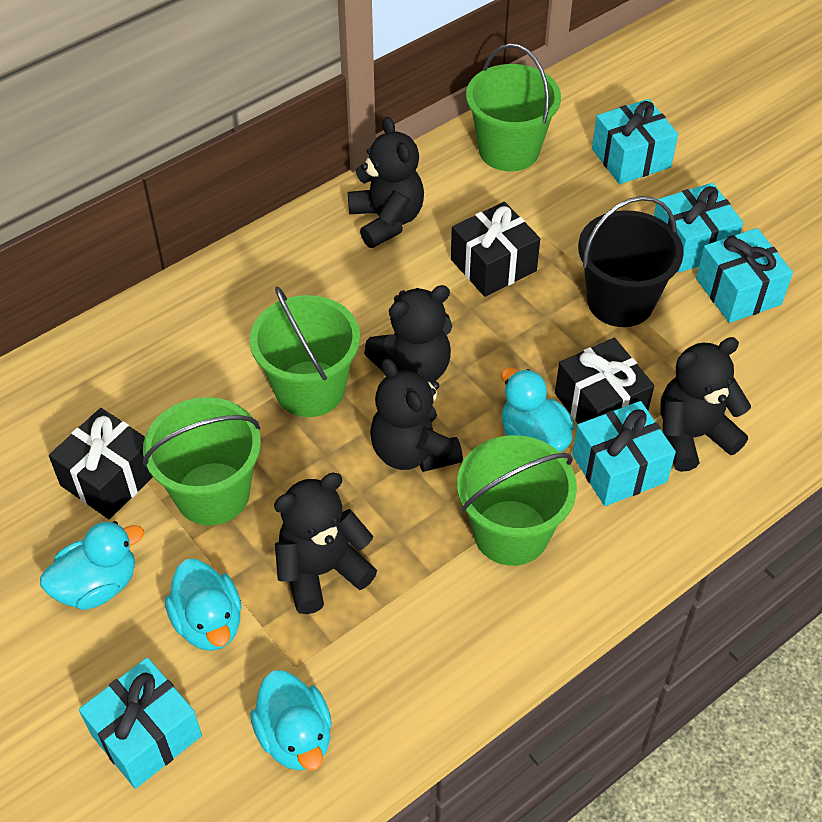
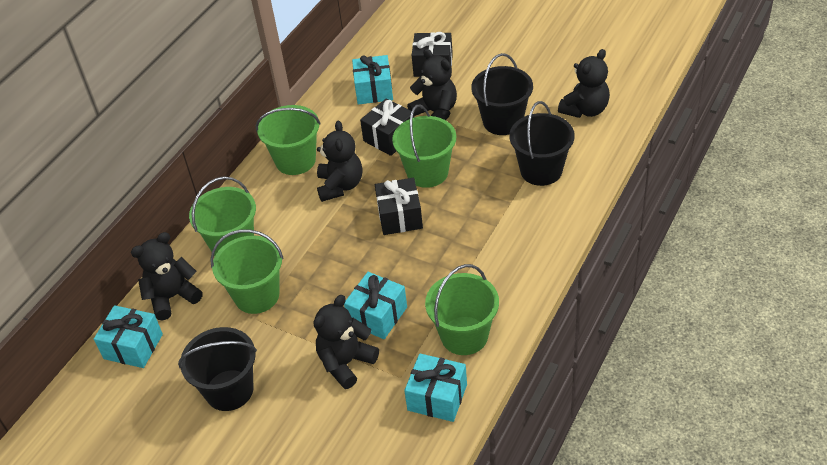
black bucket: 1 -> 3
green bucket: 4 -> 5
turquoise duck: 4 -> 0
turquoise gift: 5 -> 4

